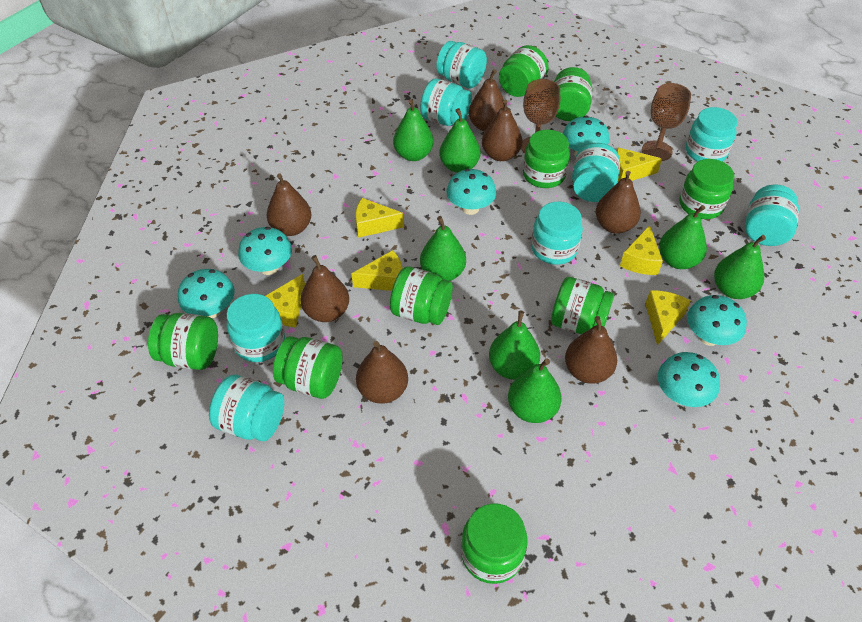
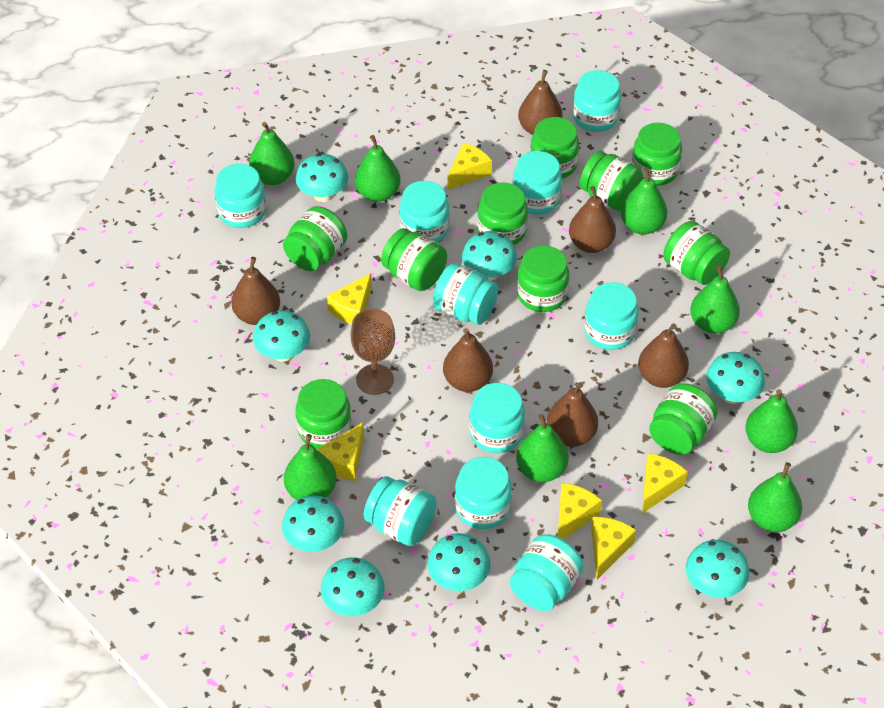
brown goblet: 2 -> 1
brown pear: 7 -> 6
green jar: 9 -> 10
green pear: 7 -> 8
turquoise jar: 8 -> 10
turquoise mushroom: 6 -> 8

